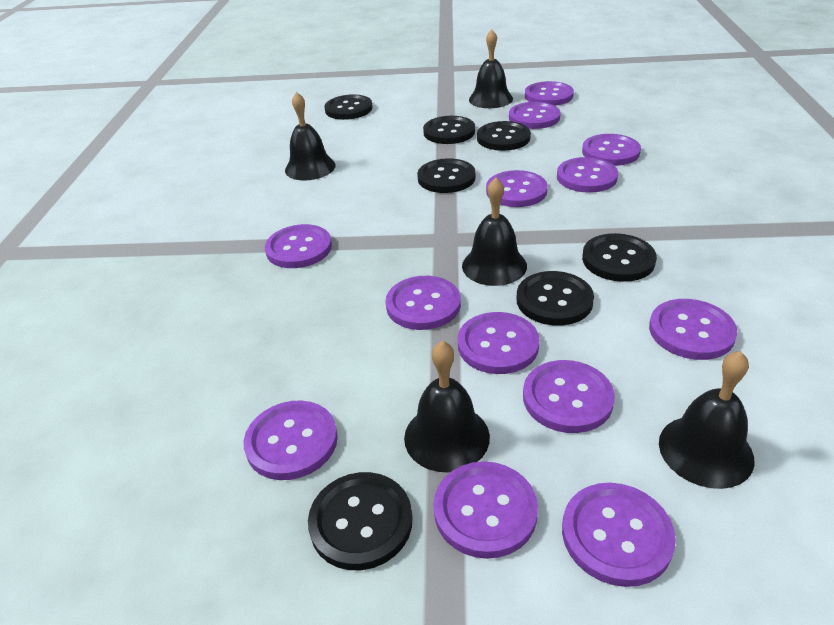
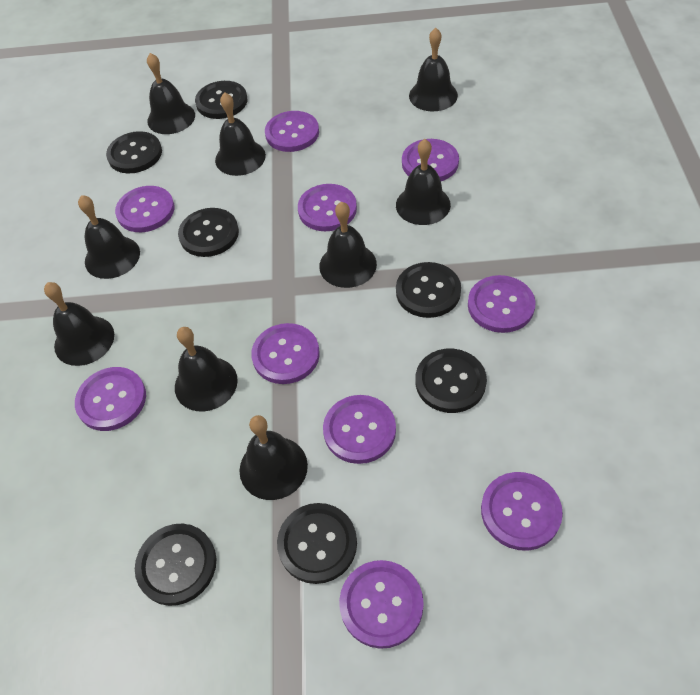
black bell: 5 -> 9
purple button: 13 -> 10

